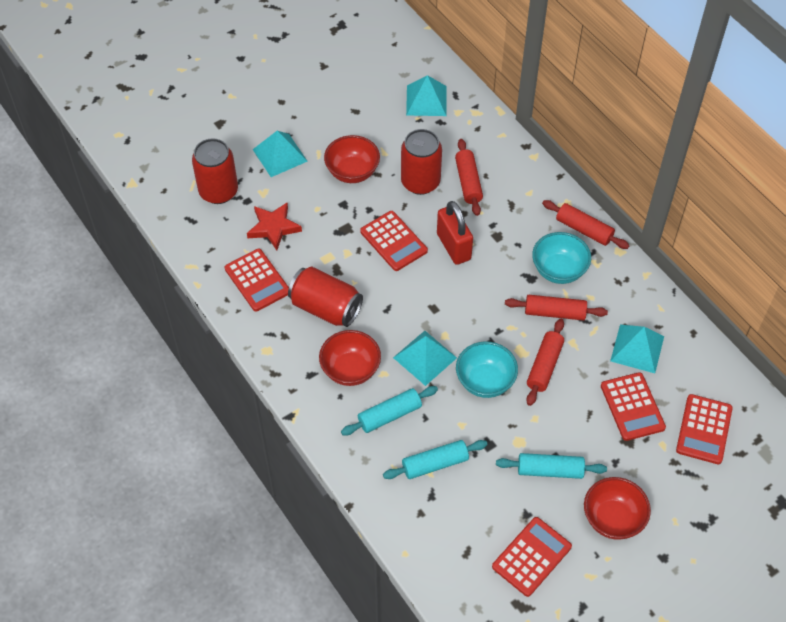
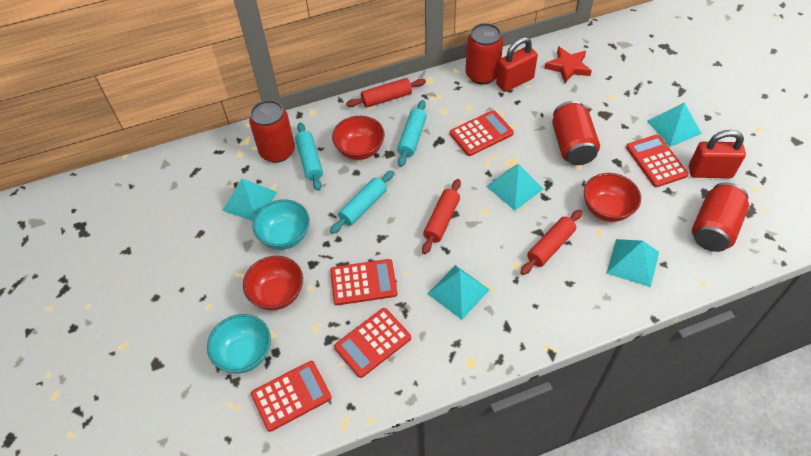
red can: 3 -> 4
red padlock: 1 -> 2
red rolling pin: 4 -> 3
turquoise pyramid: 4 -> 5

